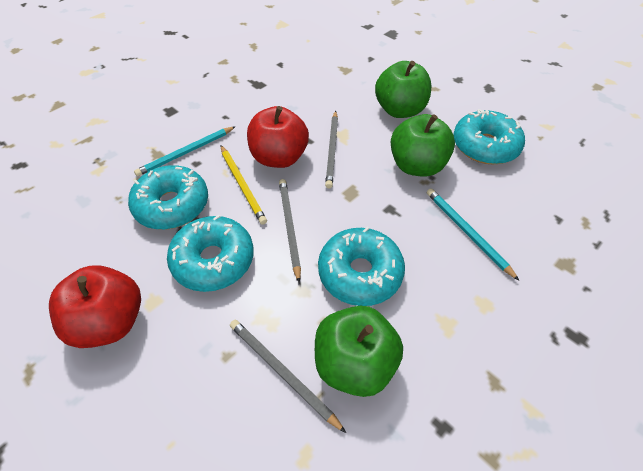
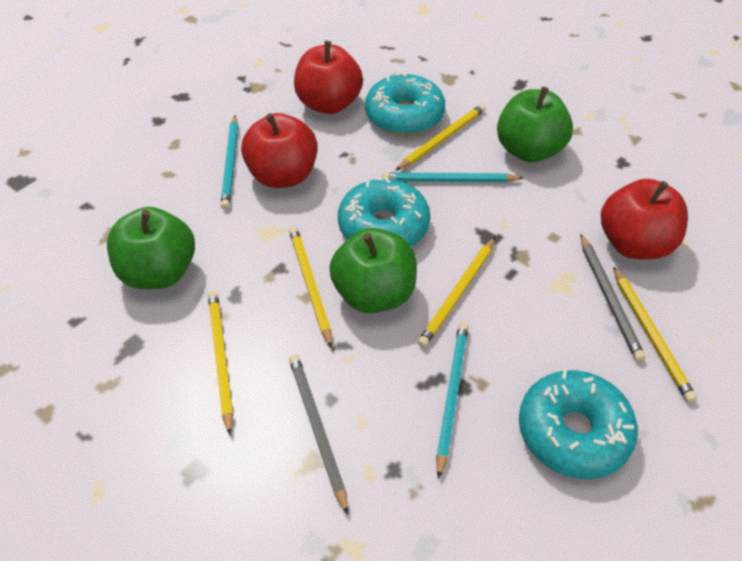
grey pencil: 3 -> 2
red apple: 2 -> 3
turquoise donut: 4 -> 3
turquoise pencil: 2 -> 3
yellow pencil: 1 -> 5

